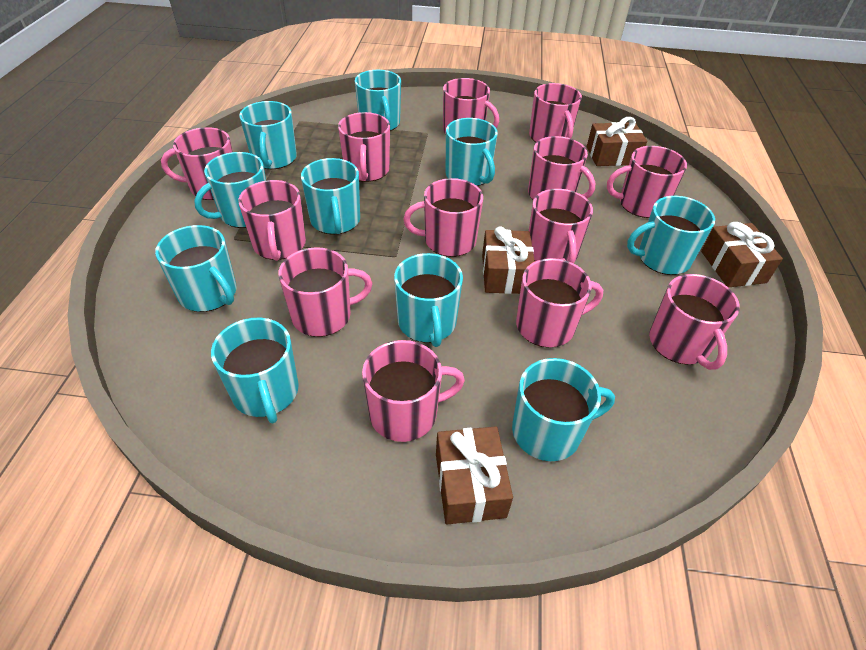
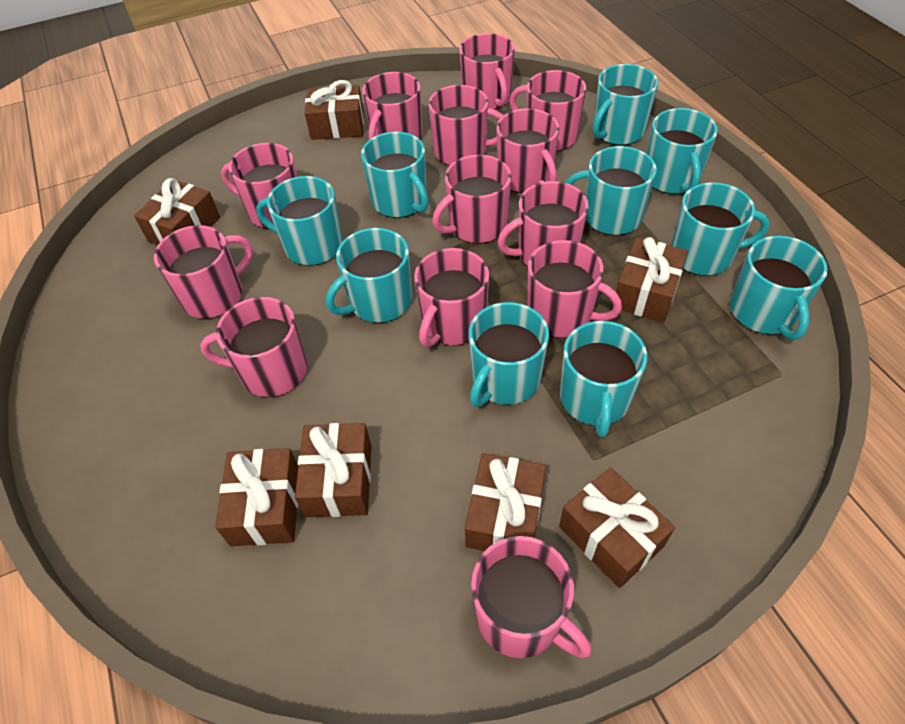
brown gift: 4 -> 7

